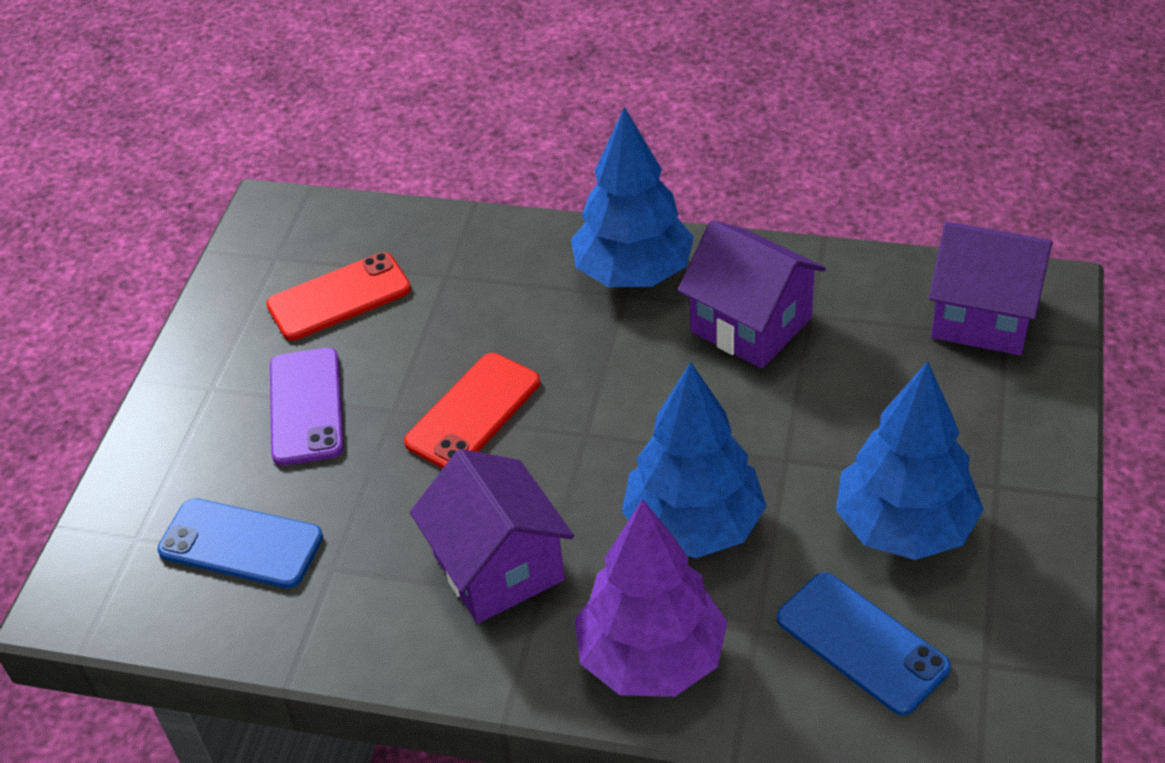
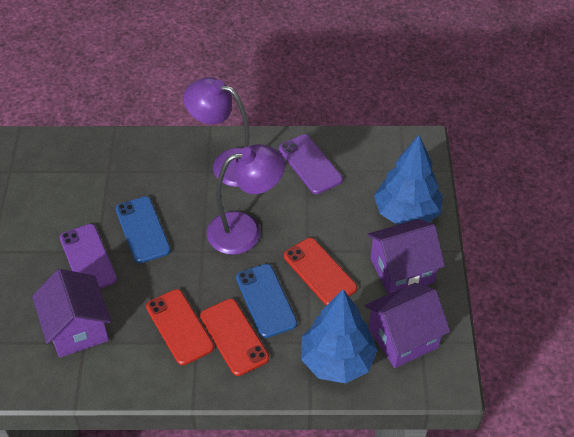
blue tree: 3 -> 2
purple lamp: 0 -> 2
purple phone: 1 -> 2
purple tree: 1 -> 0
red phone: 2 -> 3

